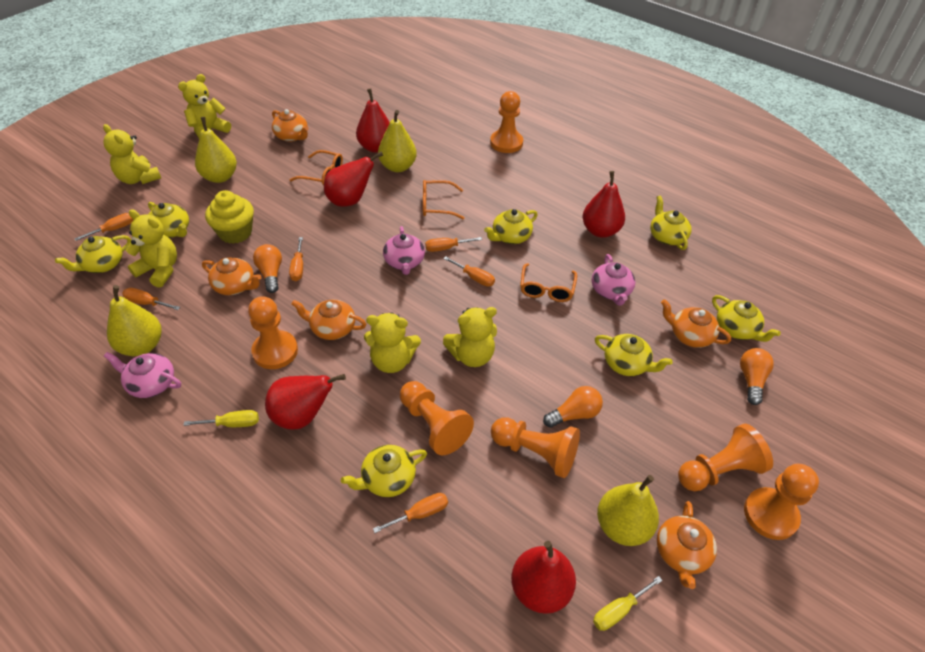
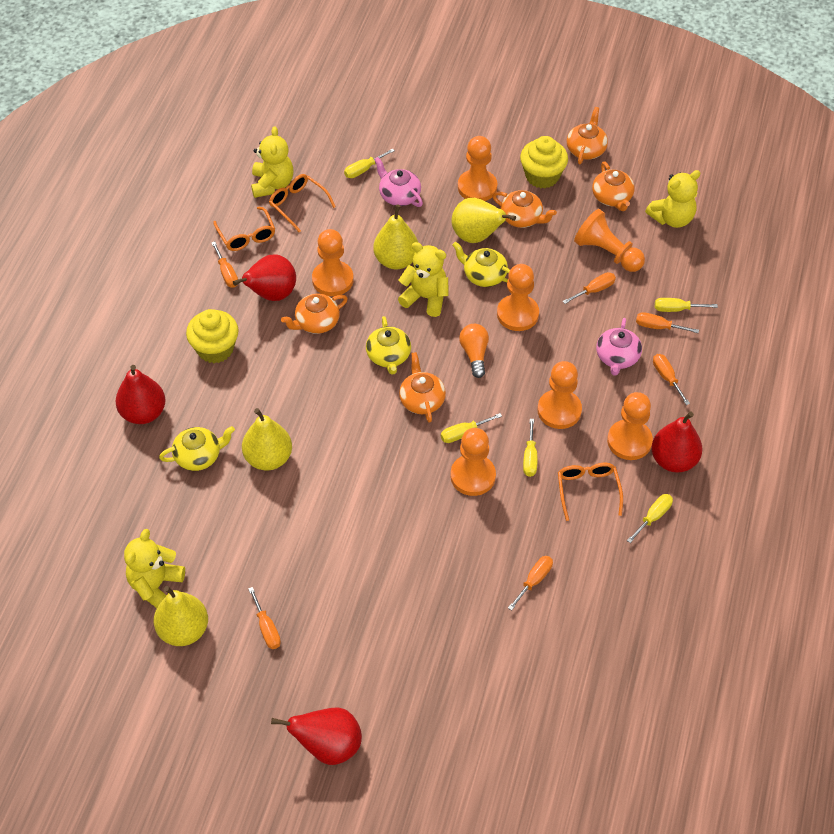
orange light bulb: 3 -> 1
orange pawn: 6 -> 7
pink teapot: 3 -> 2
red pear: 5 -> 4
yellow cupcake: 1 -> 2
yellow screwdriver: 2 -> 5
yellow teapot: 7 -> 3
yellow teddy bear: 5 -> 4

